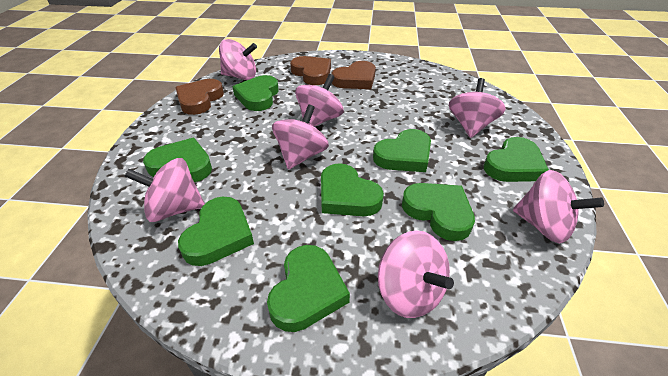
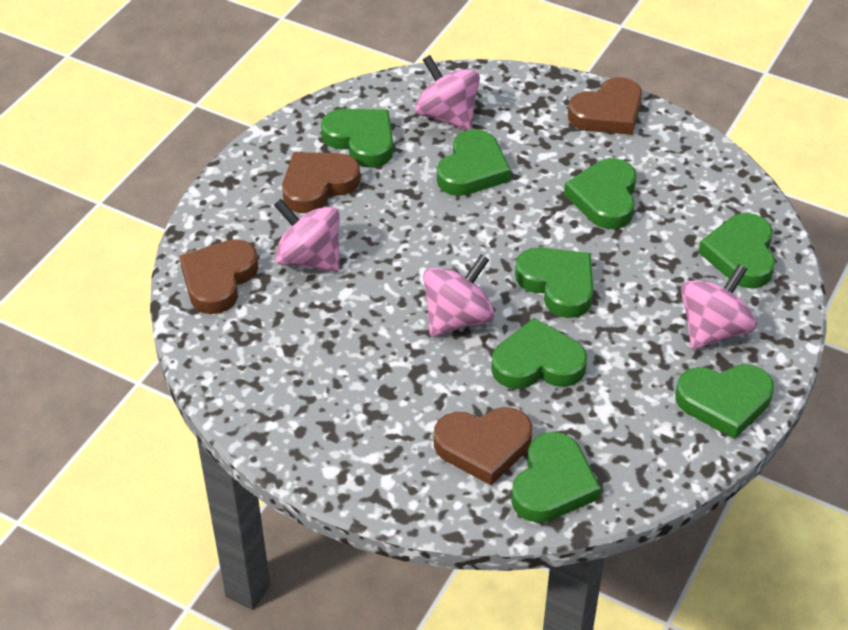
brown heart: 3 -> 4
pink spinning top: 7 -> 4

